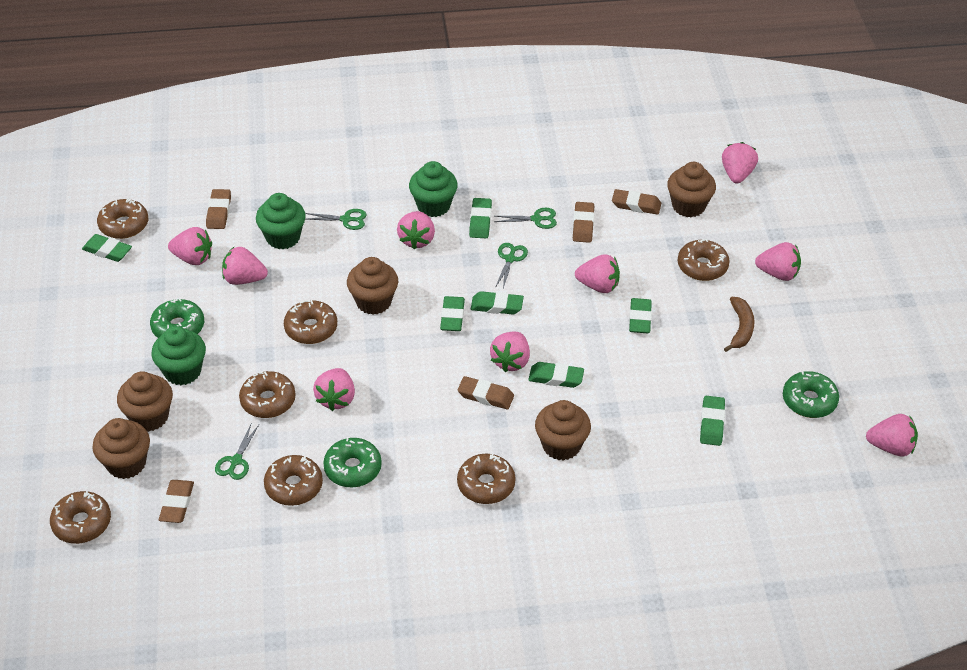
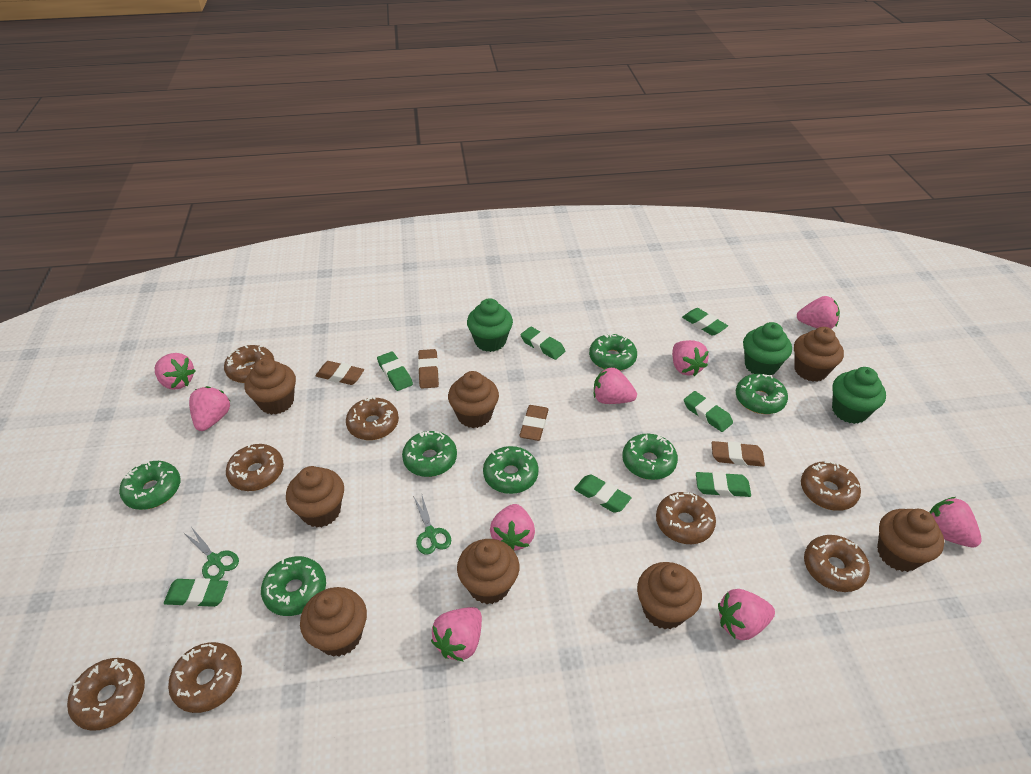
brown banana: 1 -> 0
brown cupcake: 5 -> 8
brown donut: 7 -> 8
brown eraser: 5 -> 4
green donut: 3 -> 7
green scissors: 4 -> 2

